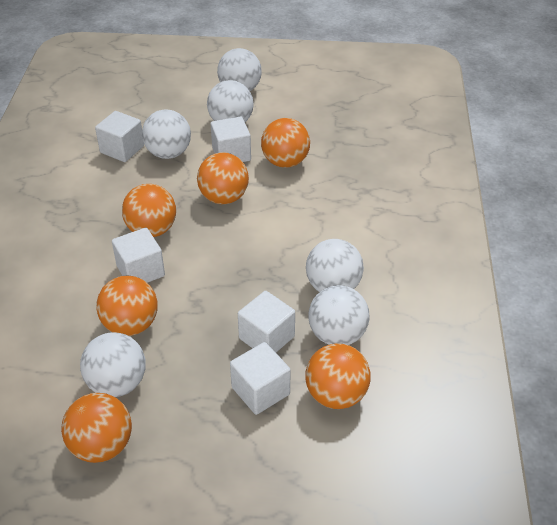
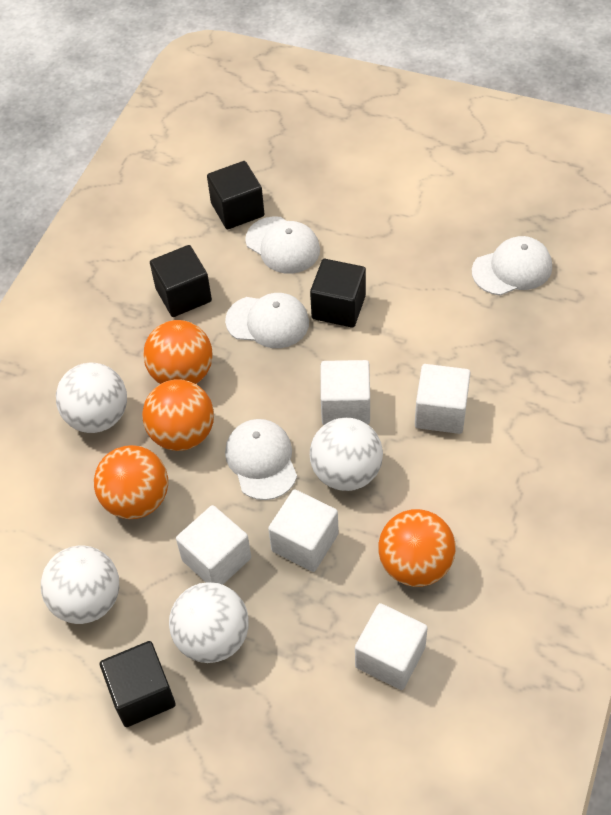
black cube: 0 -> 4
orange ball: 6 -> 4
white ball: 6 -> 4
white cap: 0 -> 4

